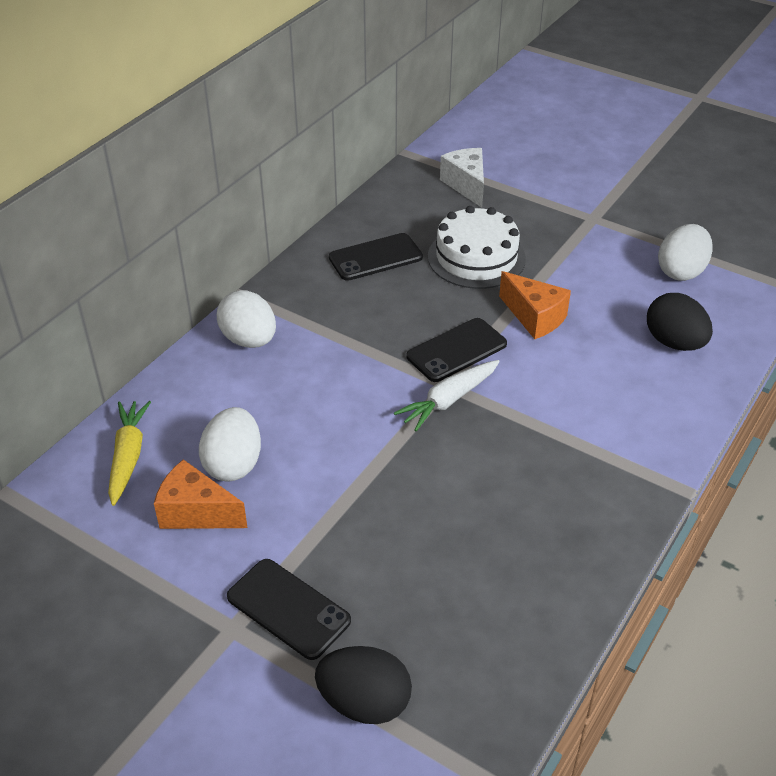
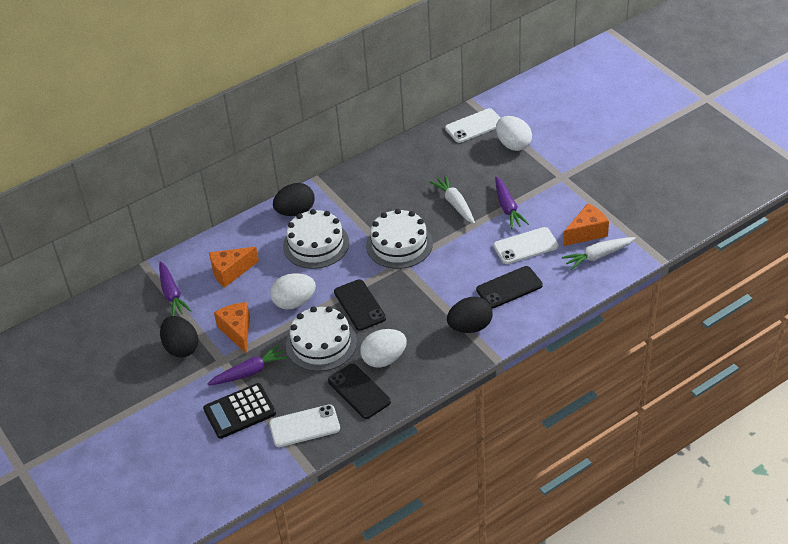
black calculator: 0 -> 1
black egg: 2 -> 3
orange cheese: 2 -> 3
purple carrot: 0 -> 3
white cake: 1 -> 3
white carrot: 1 -> 2
white cheese: 1 -> 0
white phone: 0 -> 3
yellow carrot: 1 -> 0

